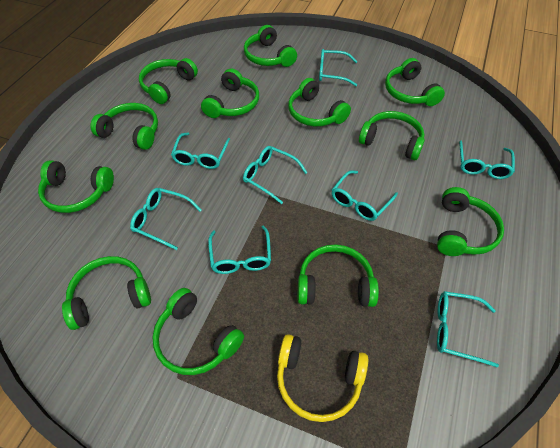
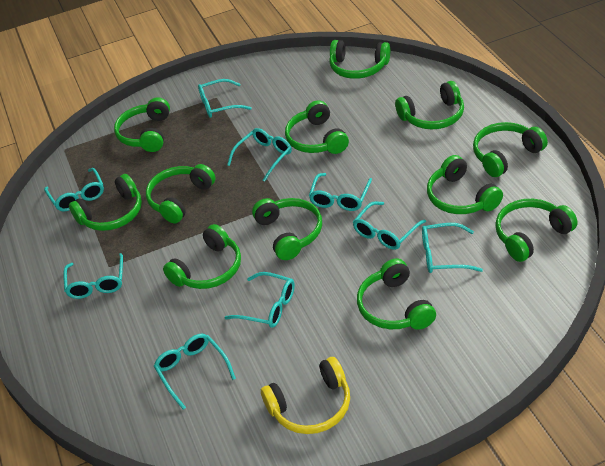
turquoise glasses: 8 -> 9

